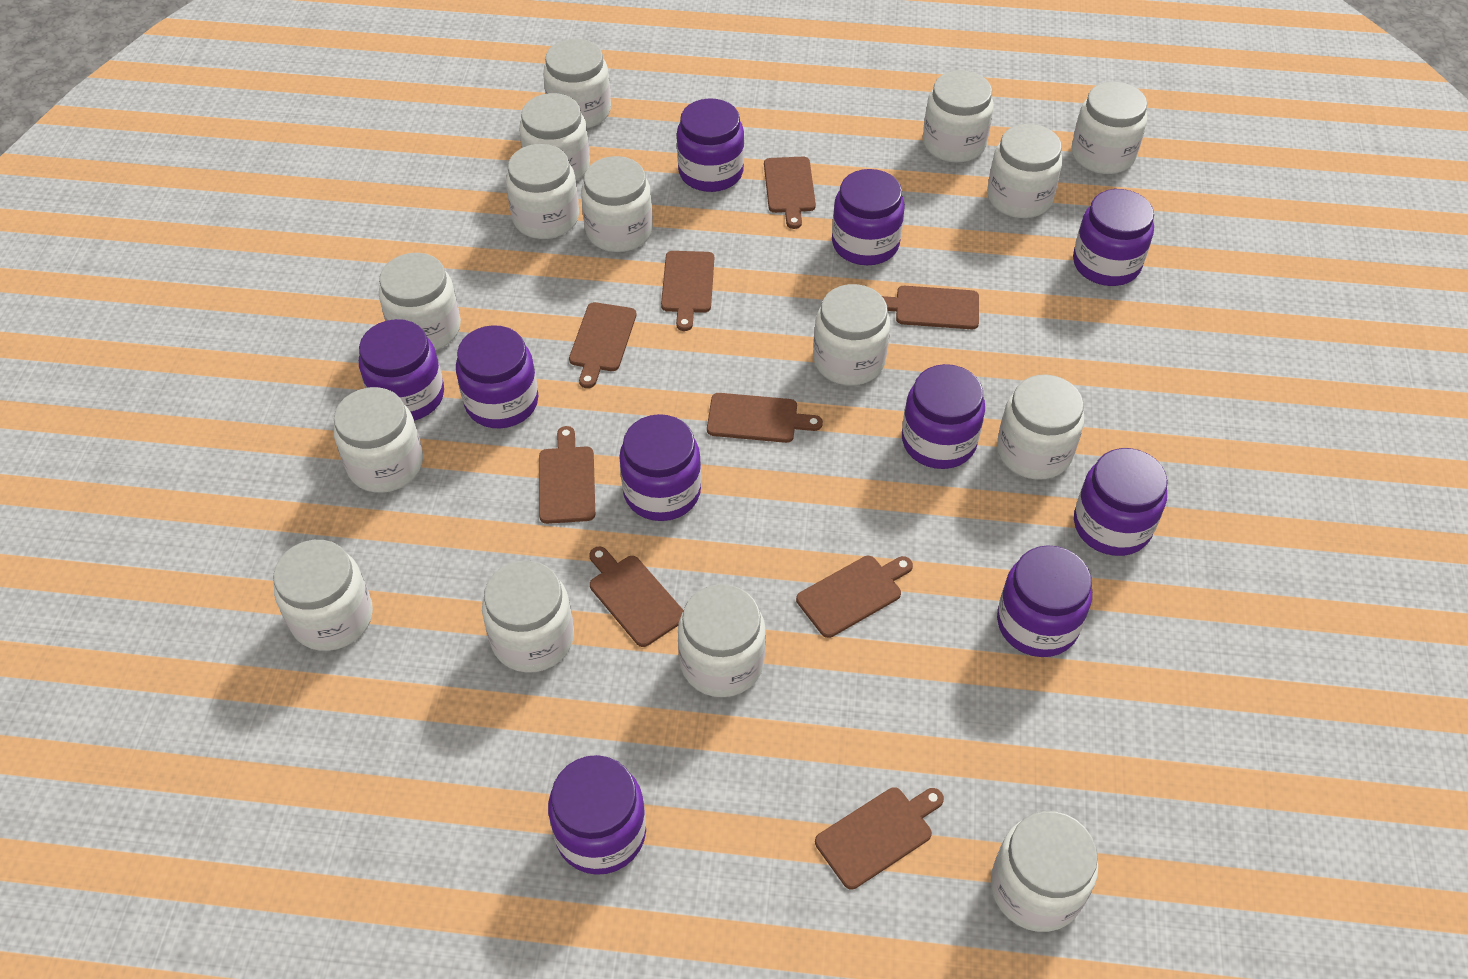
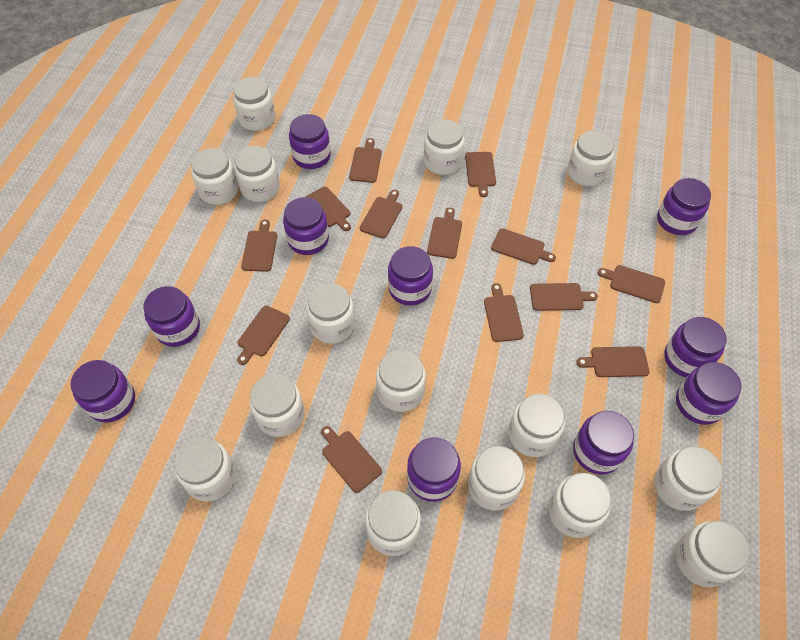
brown cutting board: 9 -> 13

